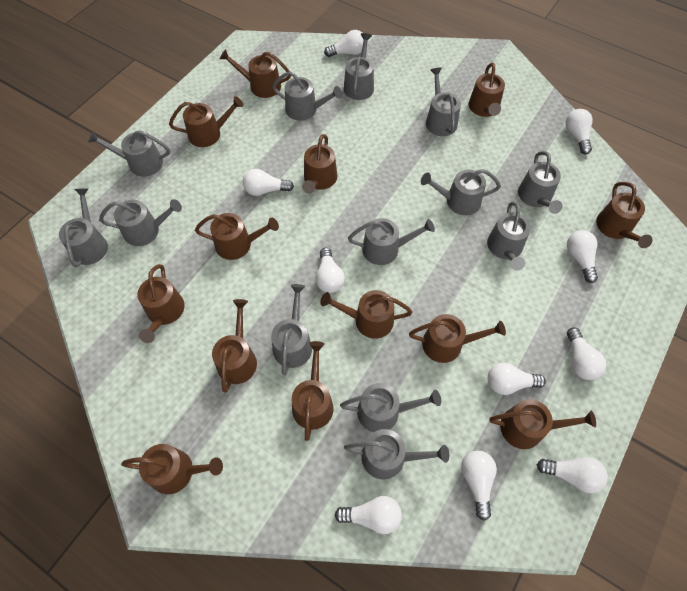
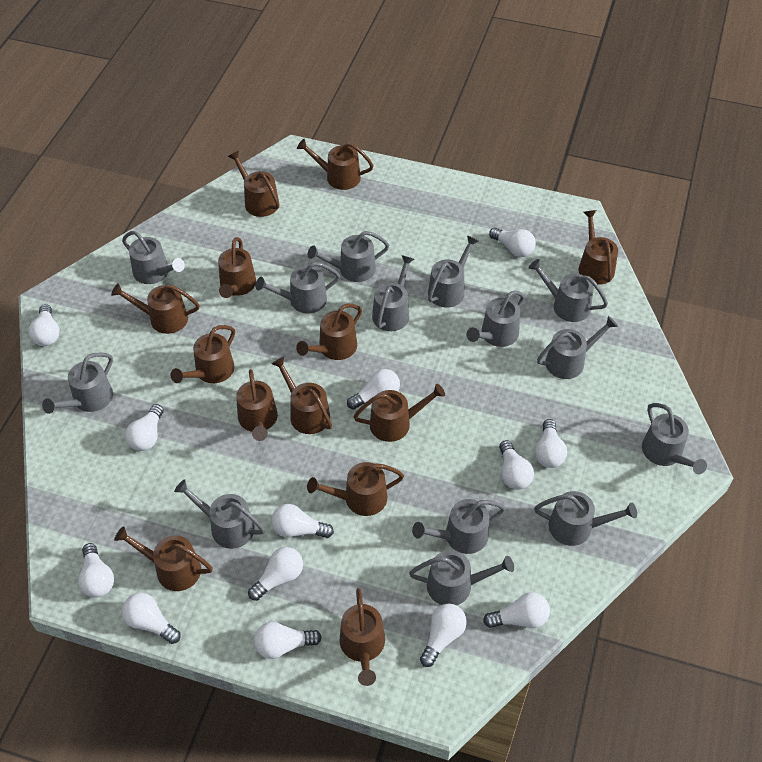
grey watering can: 13 -> 14
white light bulb: 10 -> 13

